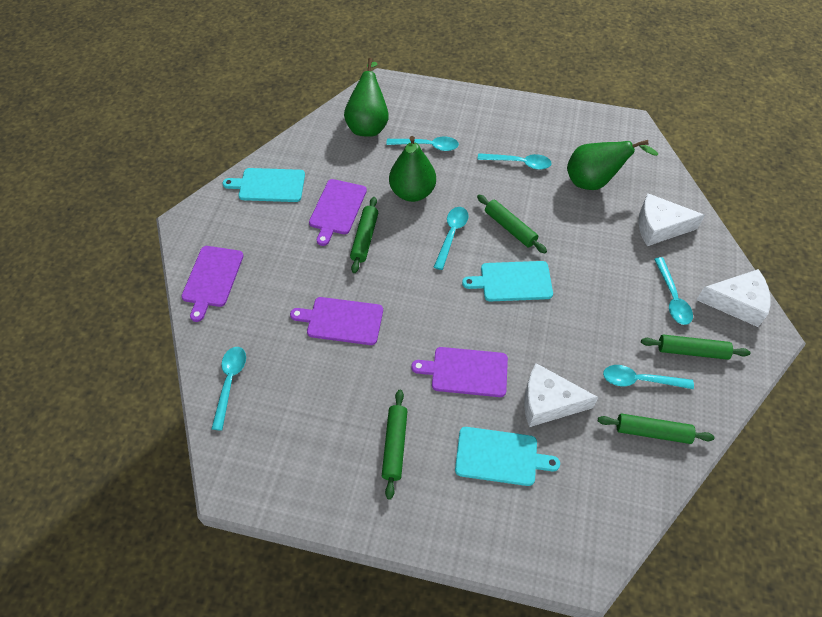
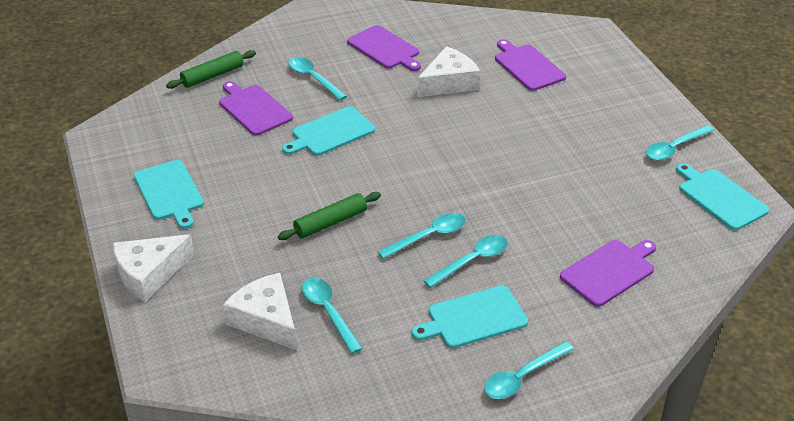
green pear: 3 -> 0
green rolling pin: 5 -> 2
turquoise cutting board: 3 -> 4

